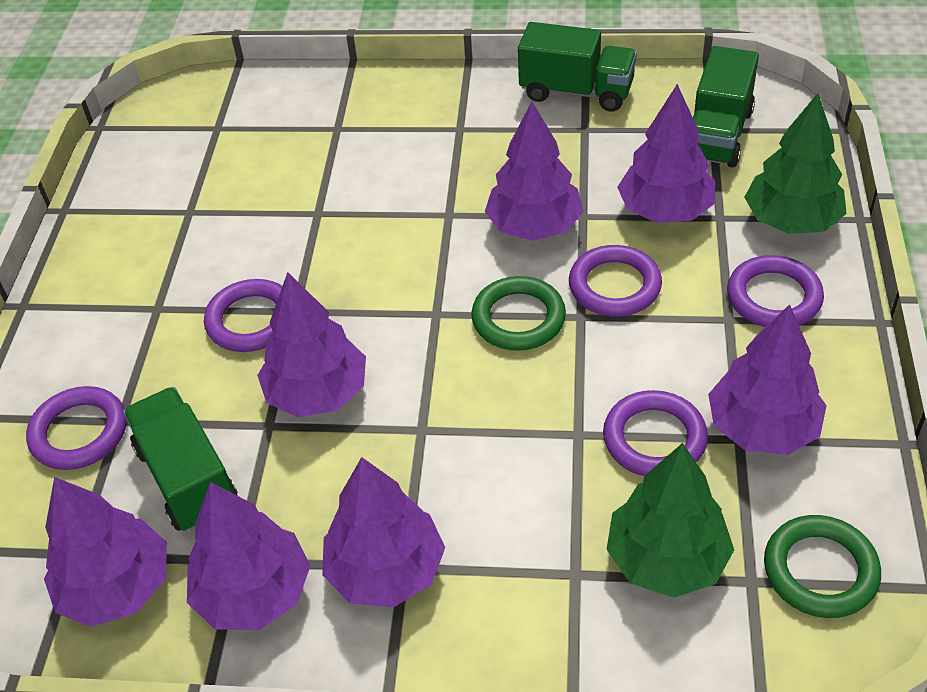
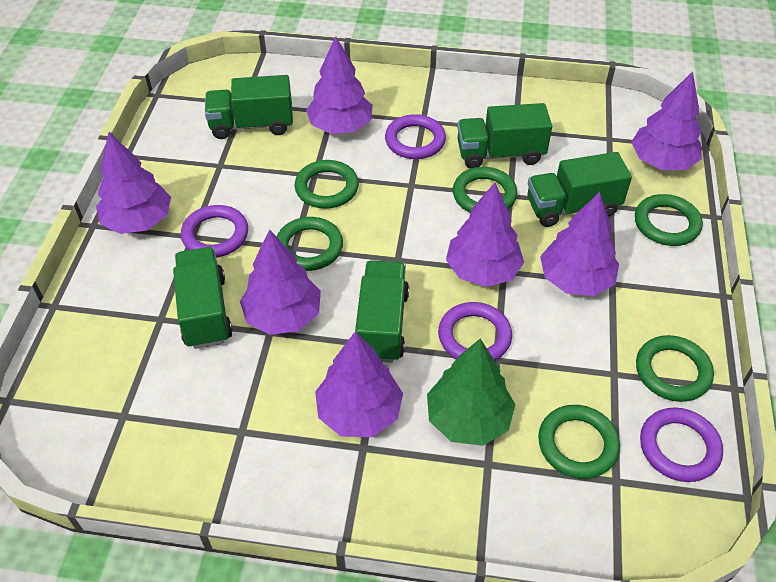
green ring: 2 -> 6
green tree: 2 -> 1
green truck: 3 -> 5
purple ring: 5 -> 4

